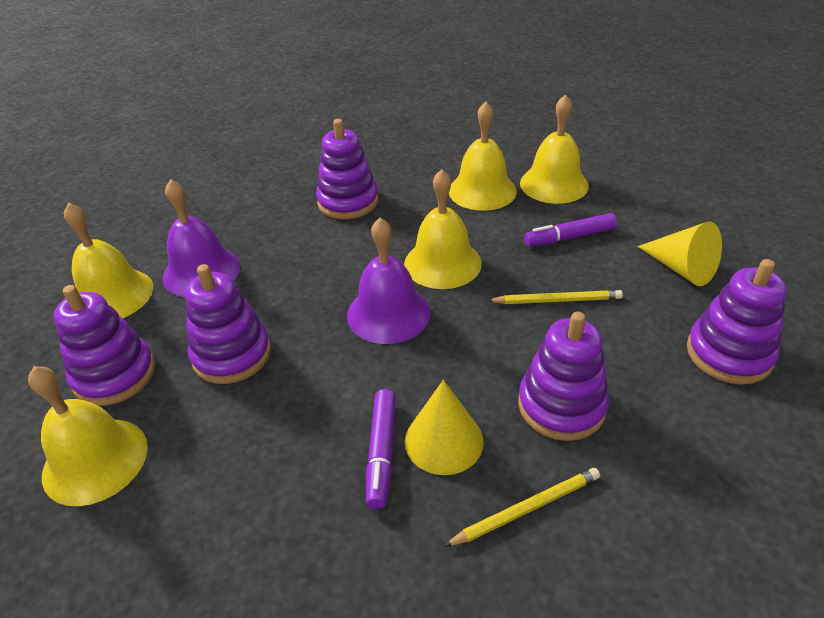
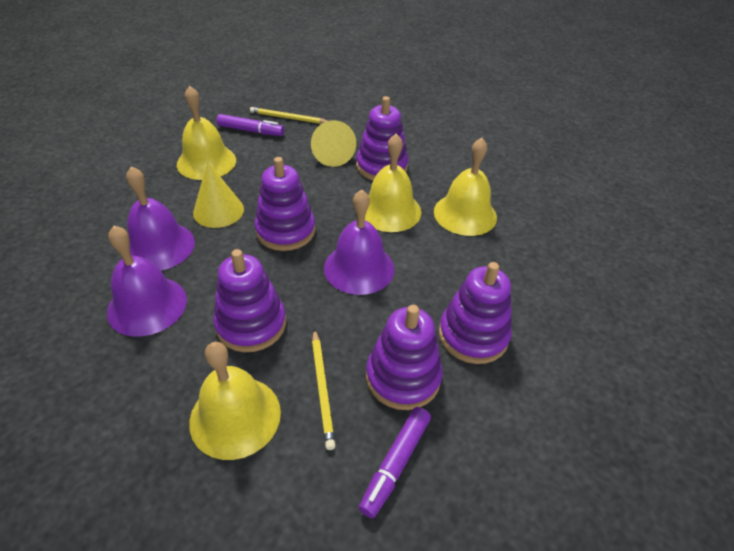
purple bell: 2 -> 3
yellow bell: 5 -> 4

